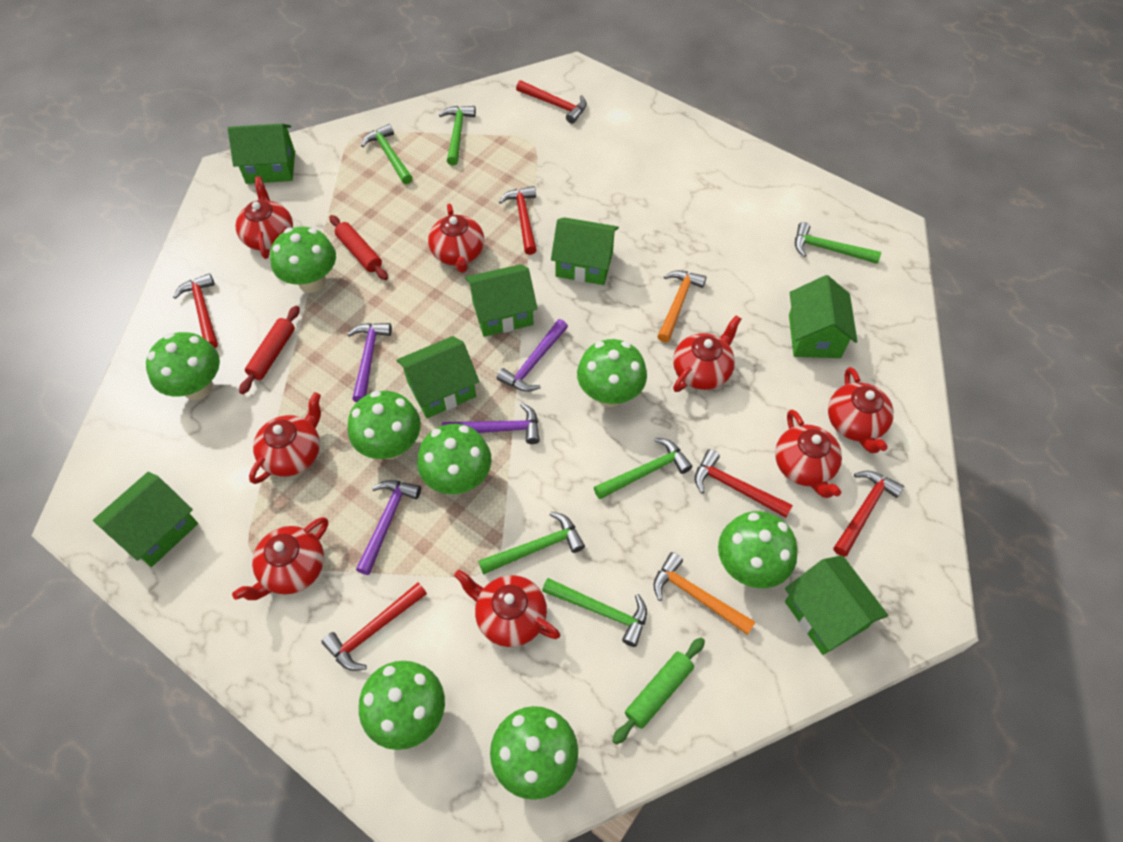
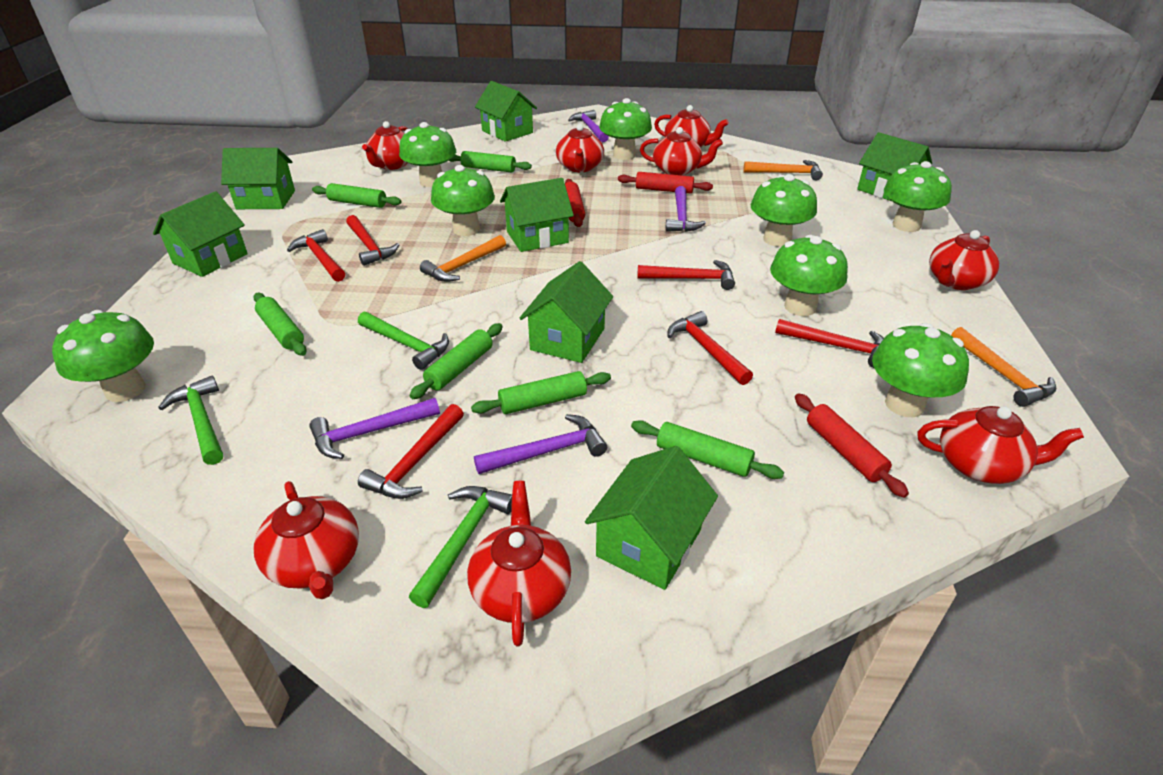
green hammer: 6 -> 3
green rolling pin: 1 -> 6
orange hammer: 2 -> 3
red rolling pin: 2 -> 3

